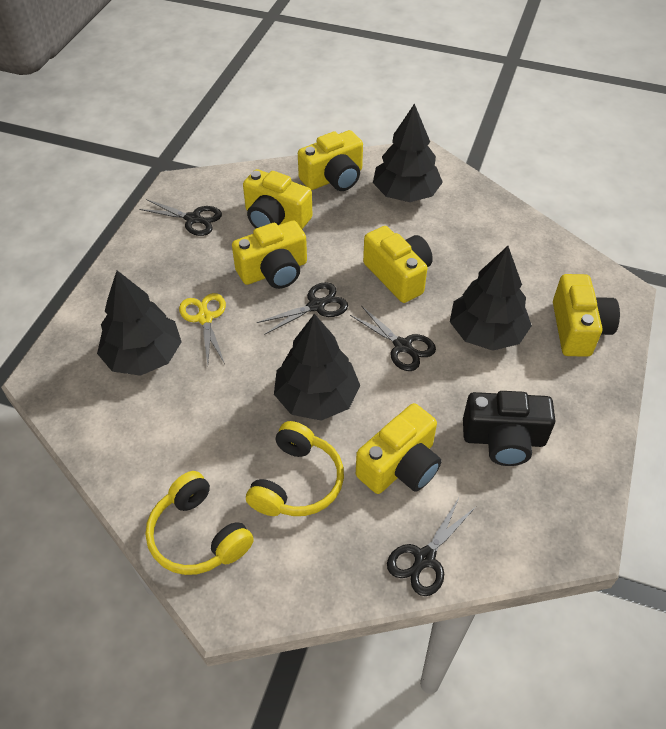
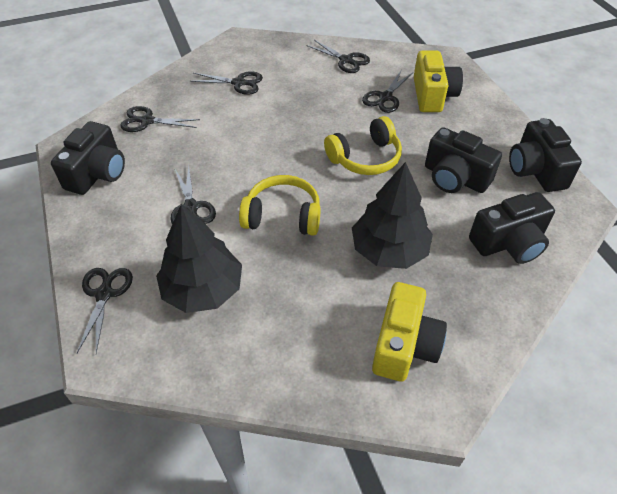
black camera: 1 -> 4
black scissors: 4 -> 6
black tree: 4 -> 2
yellow camera: 6 -> 2
yellow scissors: 1 -> 0

